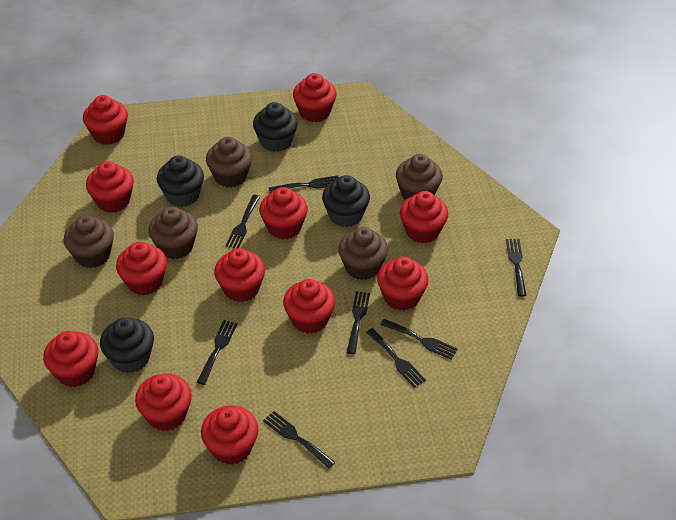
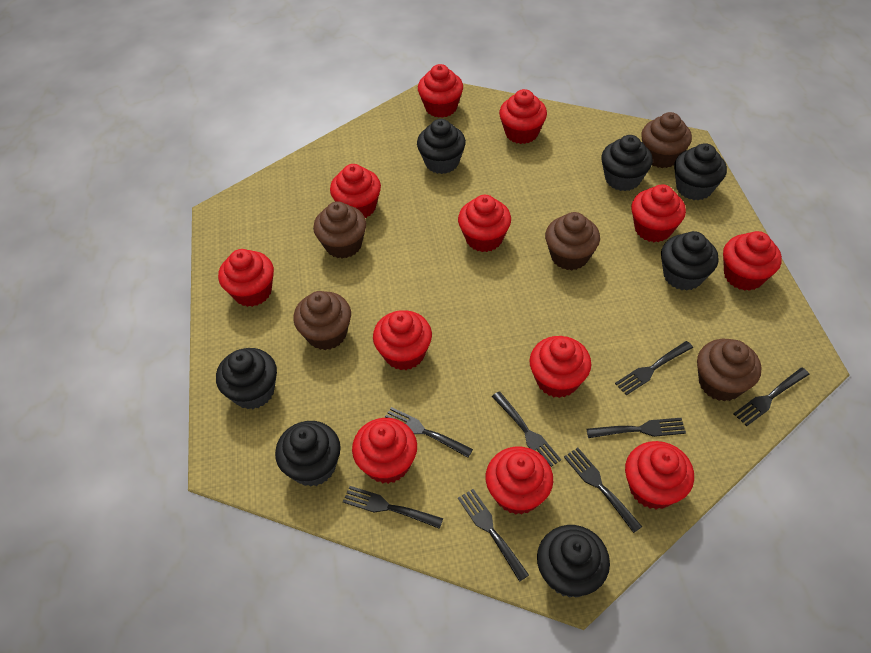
black cupcake: 4 -> 7

